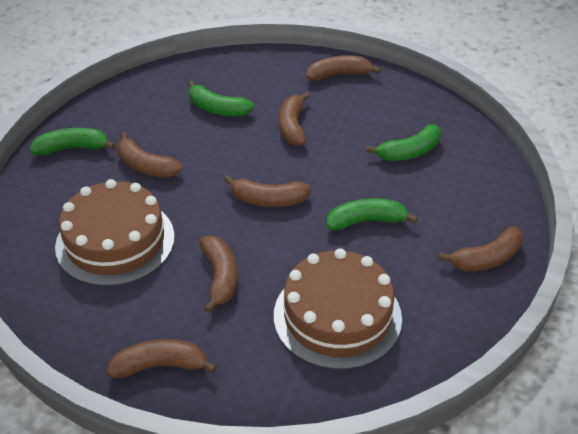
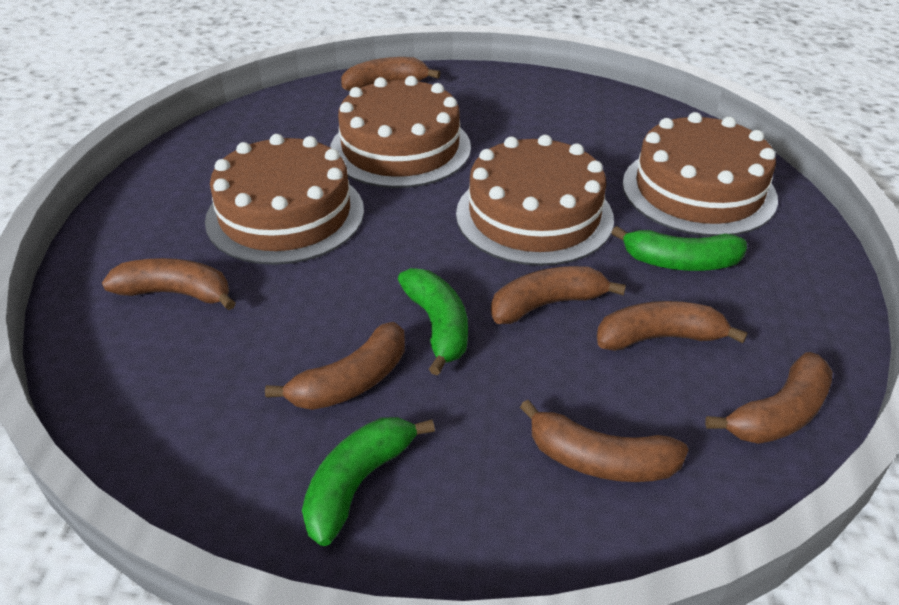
brown cake: 2 -> 4
green banana: 4 -> 3

